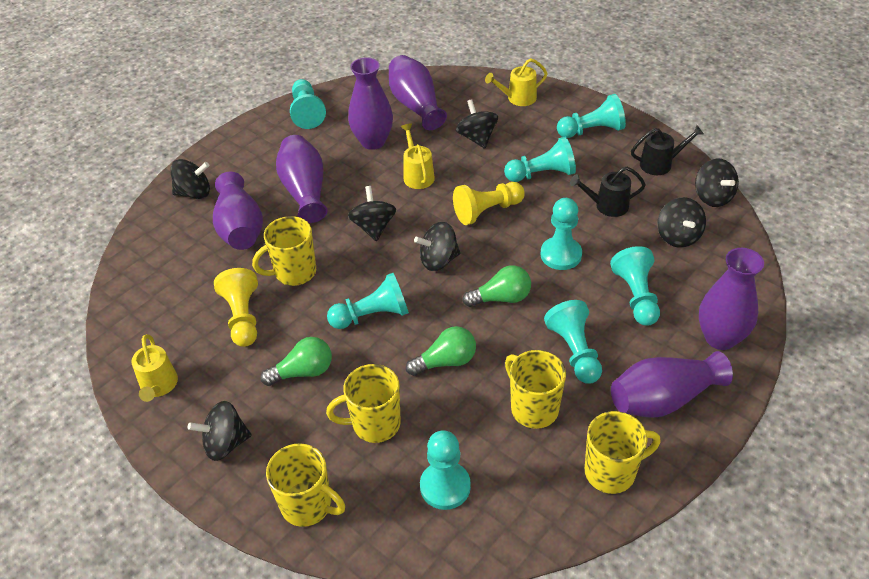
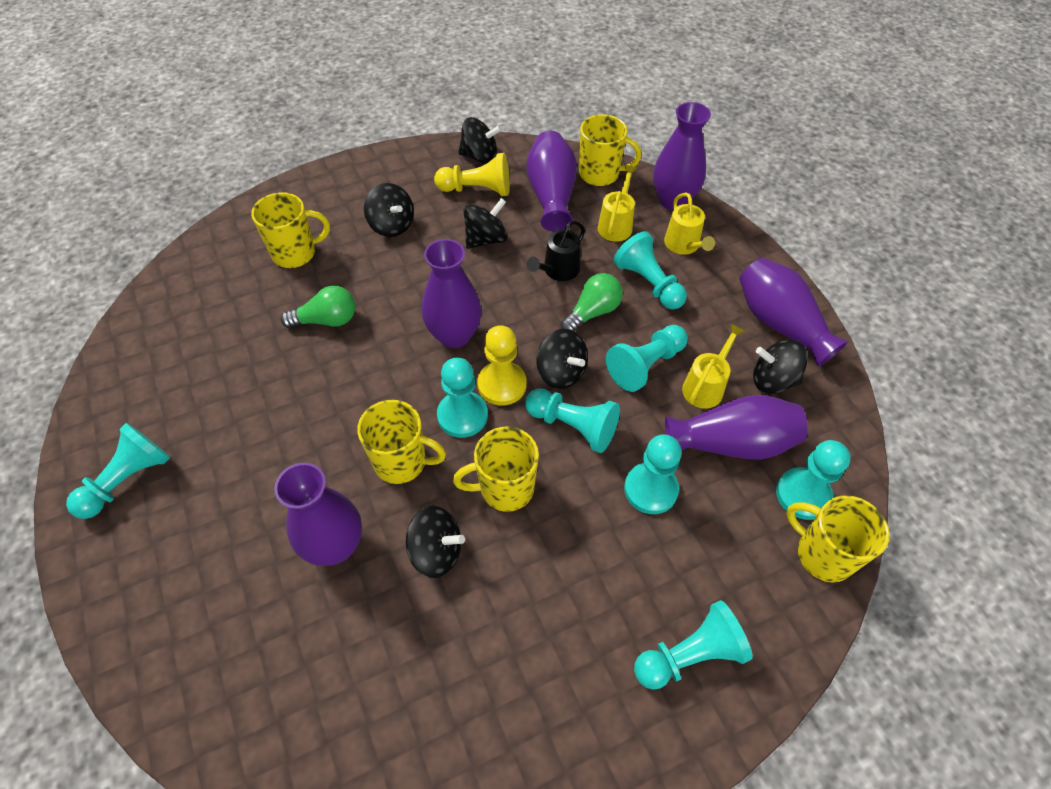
black spinning top: 7 -> 6
black watering can: 2 -> 1
green light bulb: 3 -> 2

